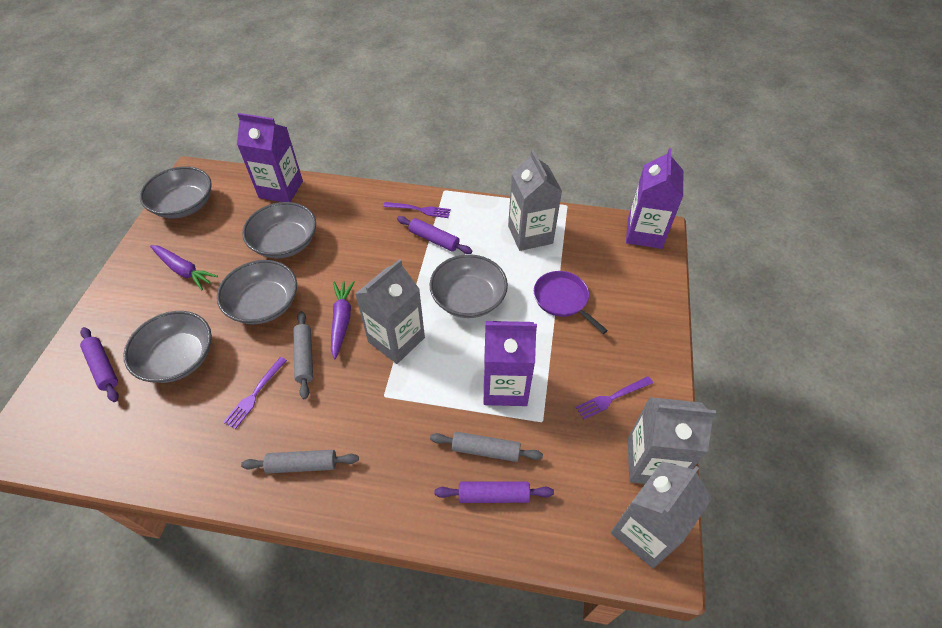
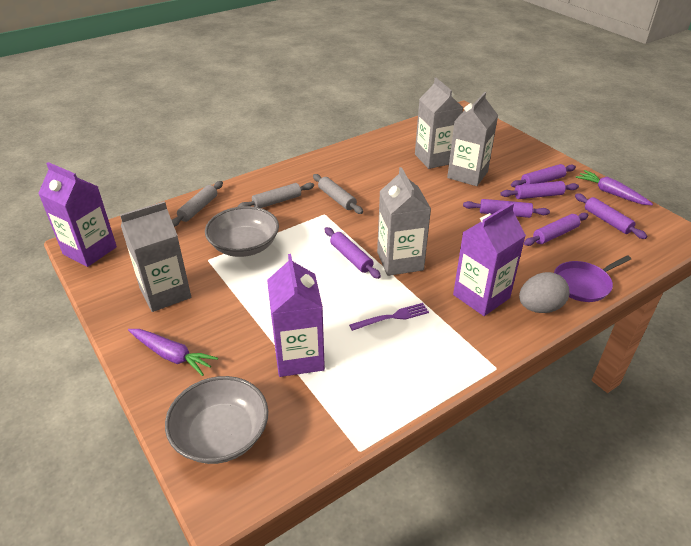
grey bowl: 5 -> 2
grey egg: 0 -> 1
purple fork: 3 -> 1
purple rolling pin: 3 -> 6

